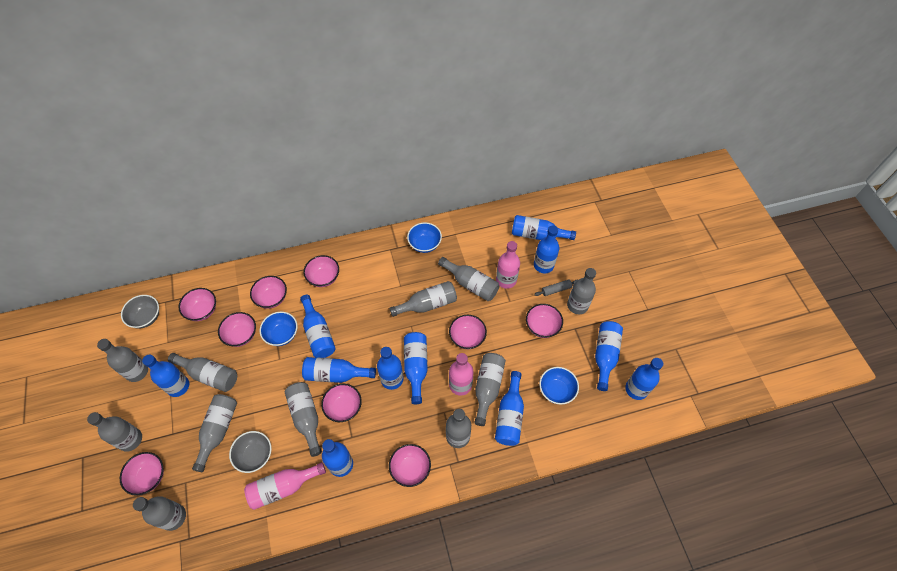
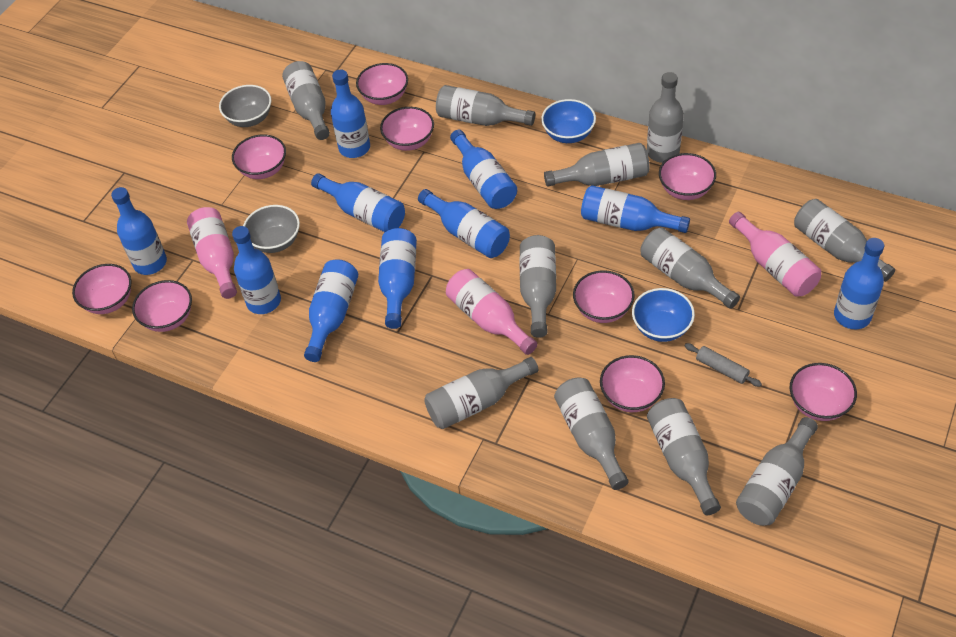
blue bottle: 11 -> 10
blue bowl: 3 -> 2

